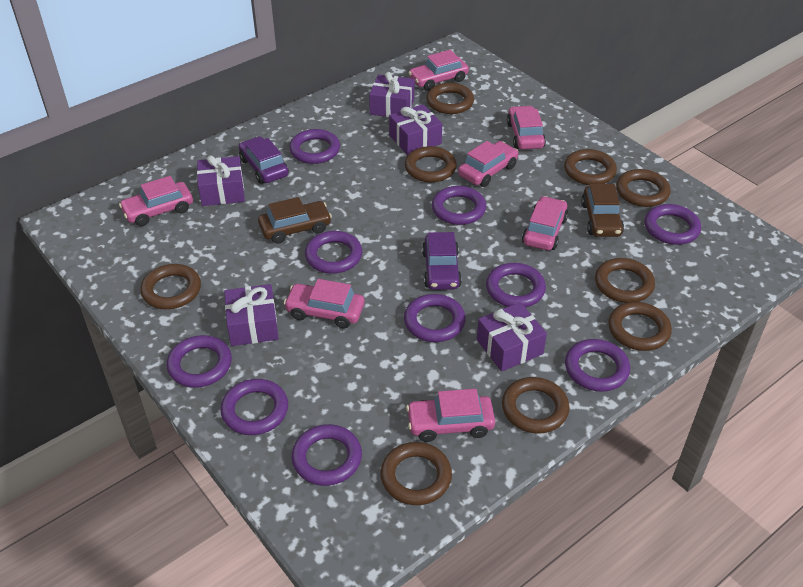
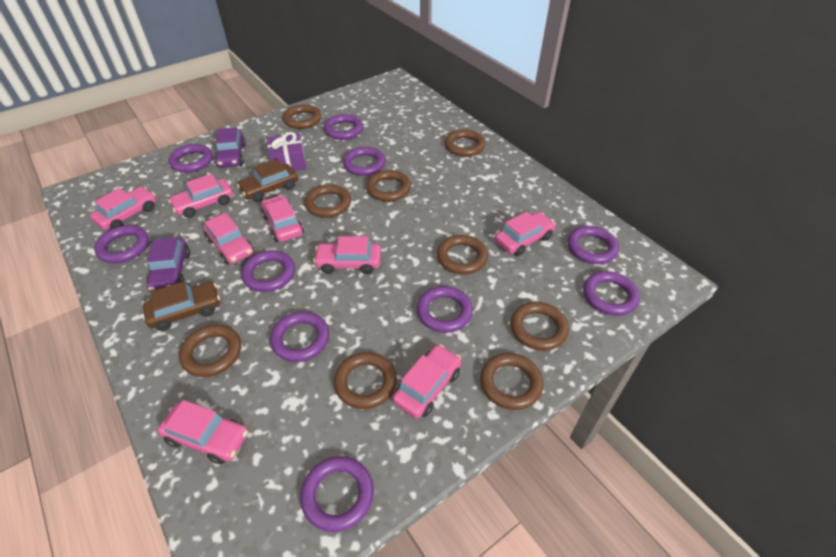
pink car: 7 -> 8
purple gift: 5 -> 1

